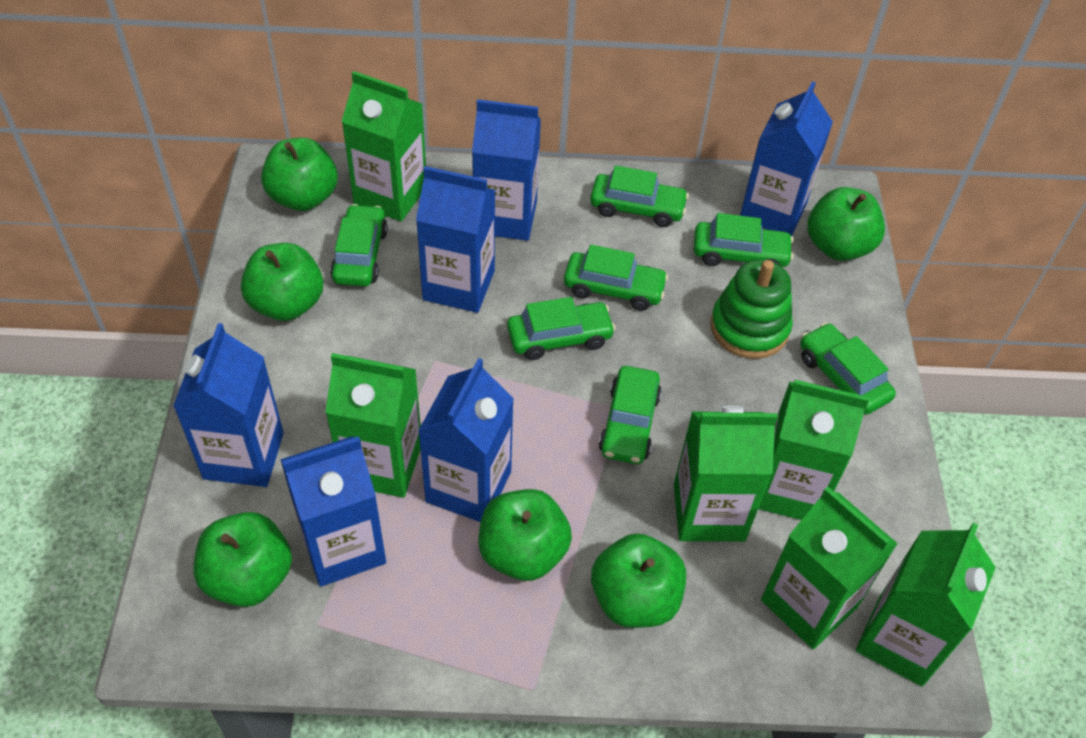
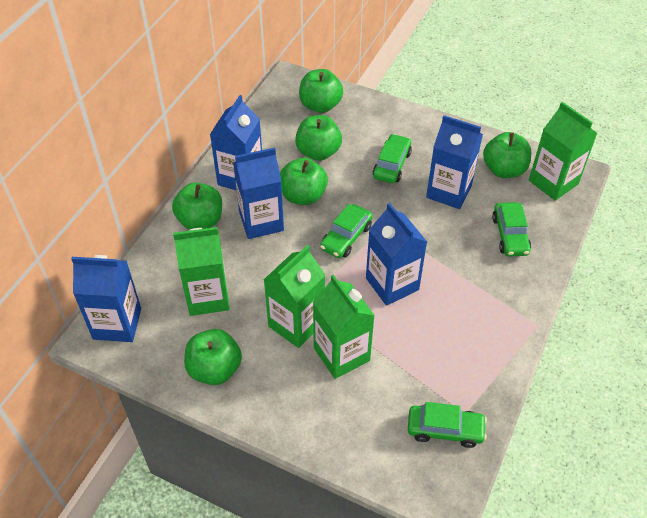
blue carton: 6 -> 5
green car: 7 -> 4
green carton: 6 -> 4
green stacking toy: 1 -> 0

